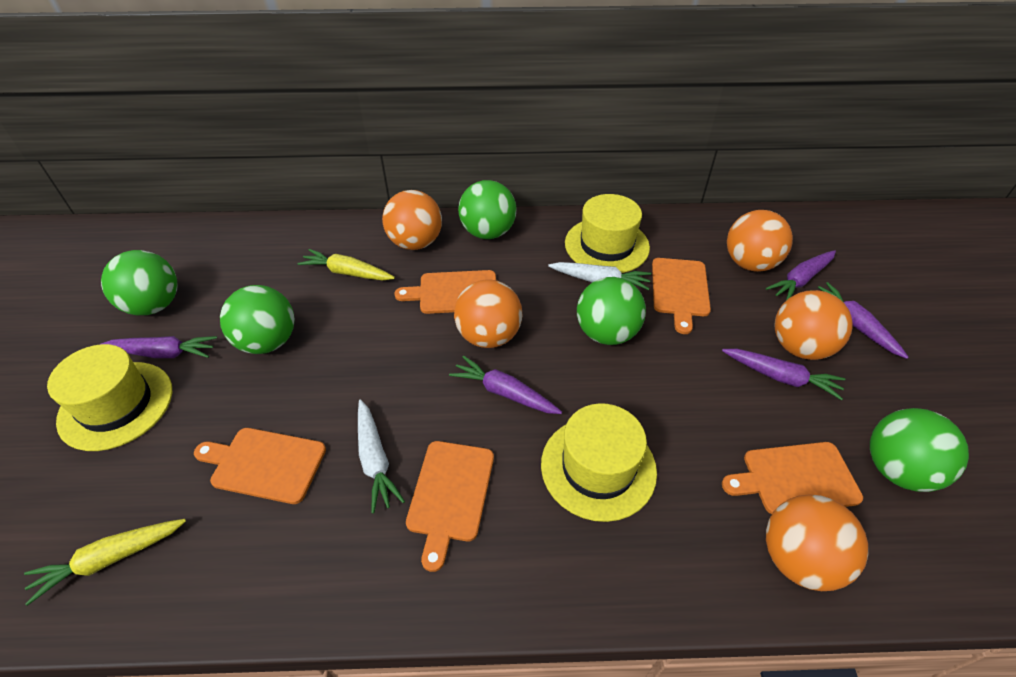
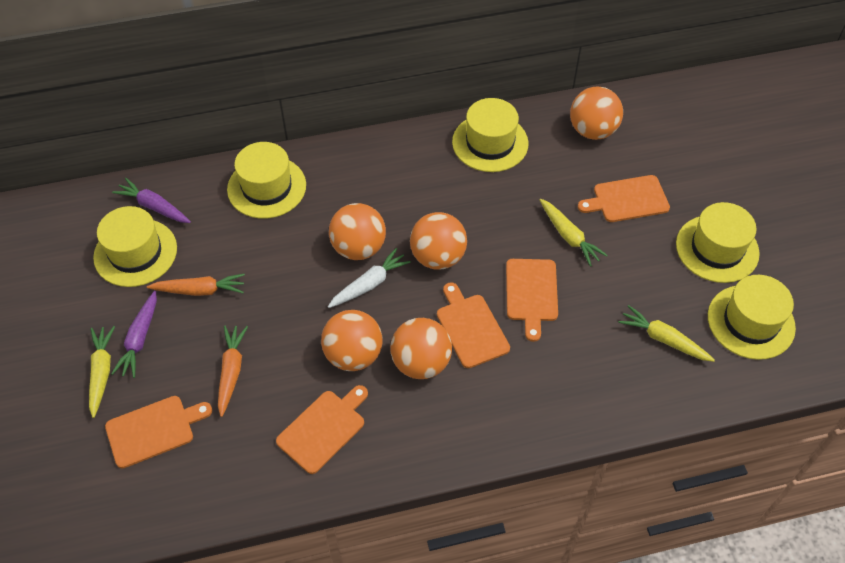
green ball: 5 -> 0
orange carrot: 0 -> 2
purple carrot: 5 -> 2
white carrot: 2 -> 1
yellow carrot: 2 -> 3
yellow hat: 3 -> 5

